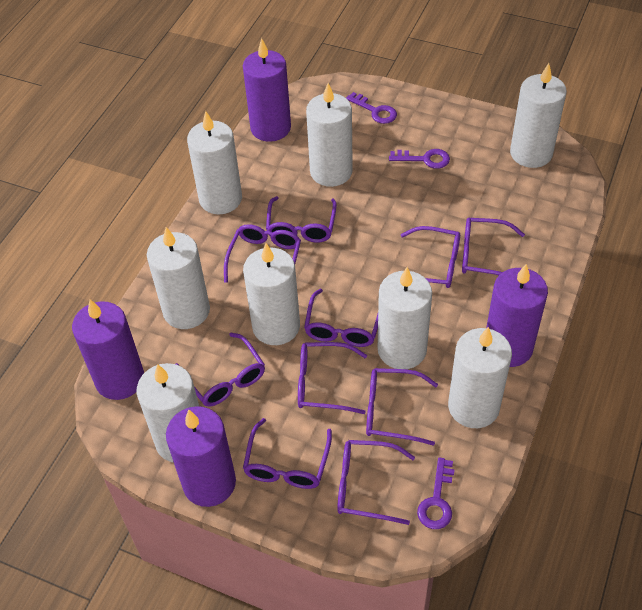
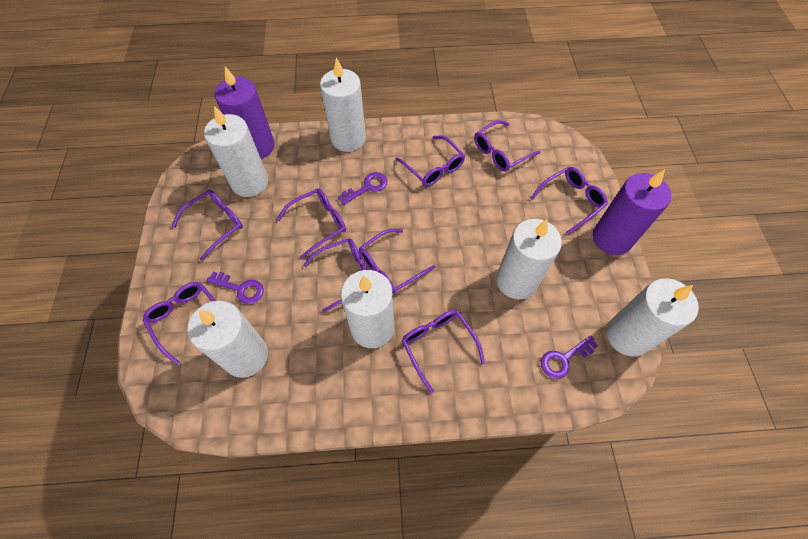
purple candle: 4 -> 2
purple glasses: 10 -> 9
white candle: 8 -> 6

